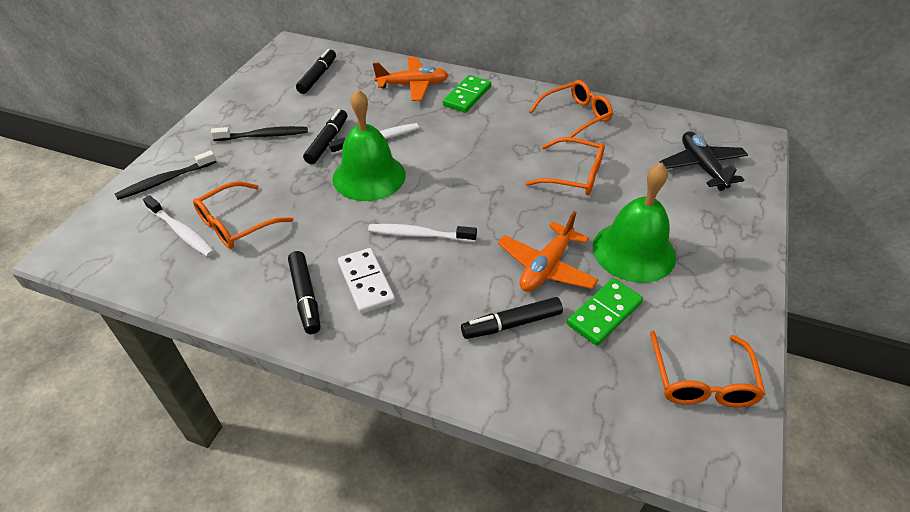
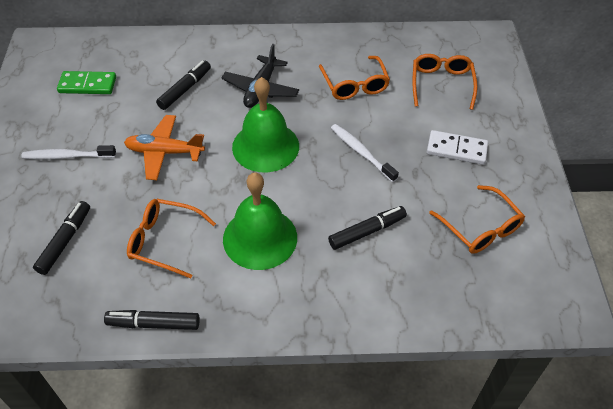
black toothbrush: 2 -> 0
green domino: 2 -> 1
orange plane: 2 -> 1
white toothbrush: 3 -> 2

